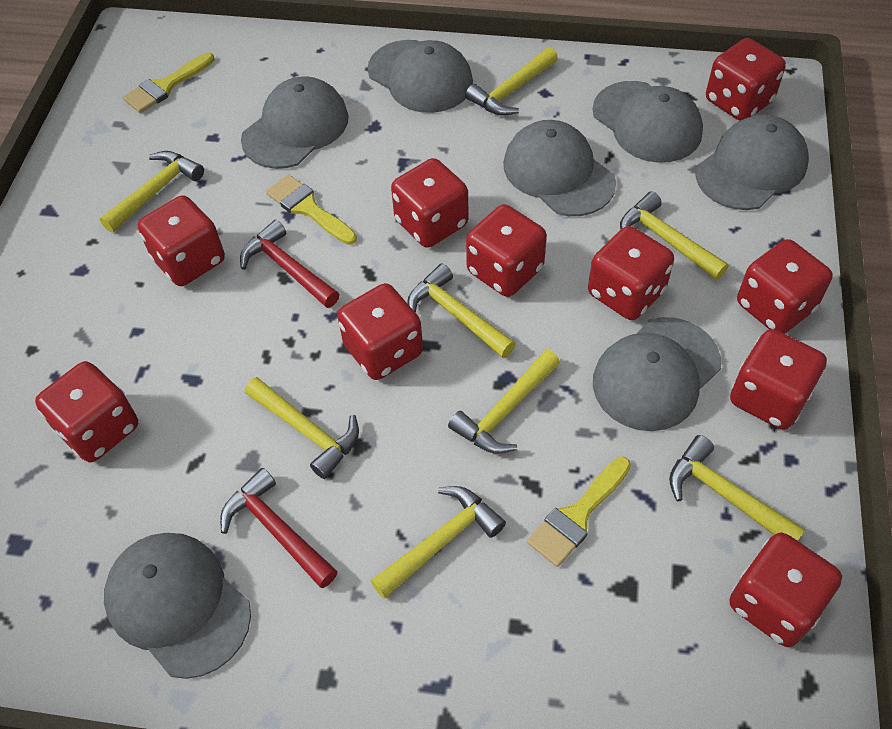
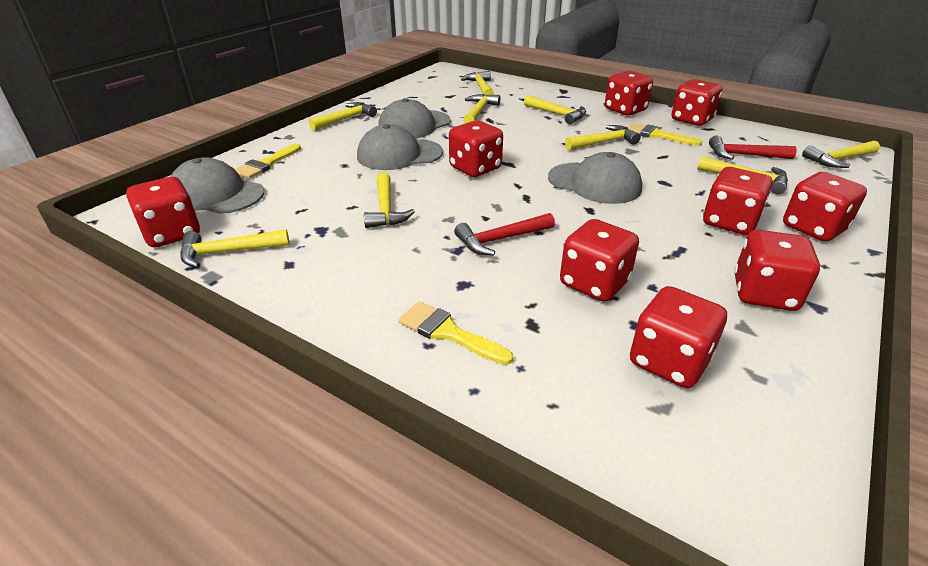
grey cap: 7 -> 4
red dice: 10 -> 9
yellow hammer: 8 -> 9

